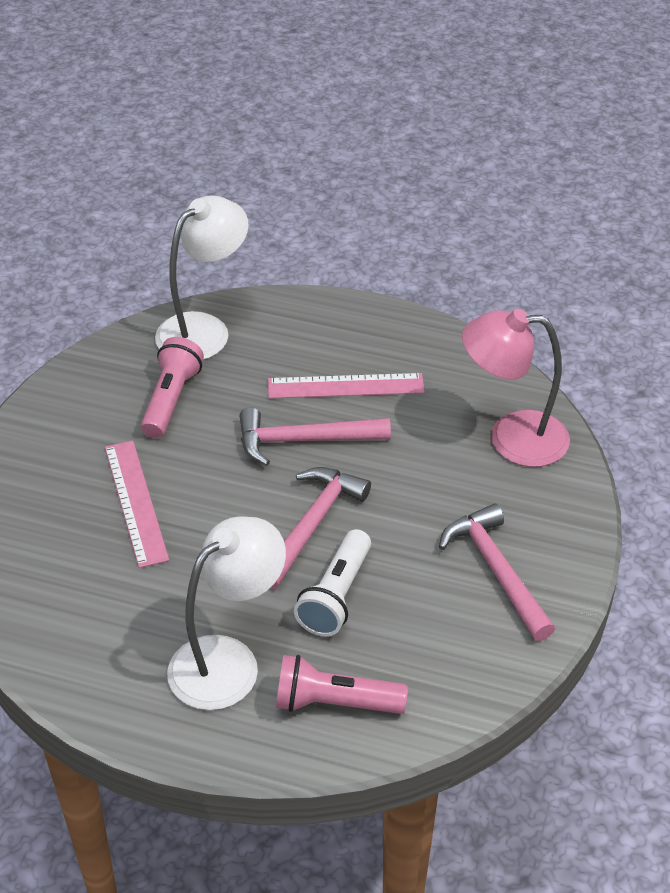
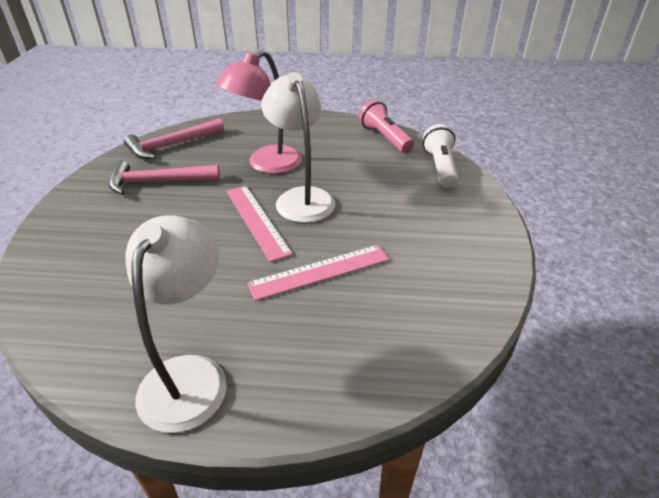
pink flashlight: 2 -> 1
pink hammer: 3 -> 2

